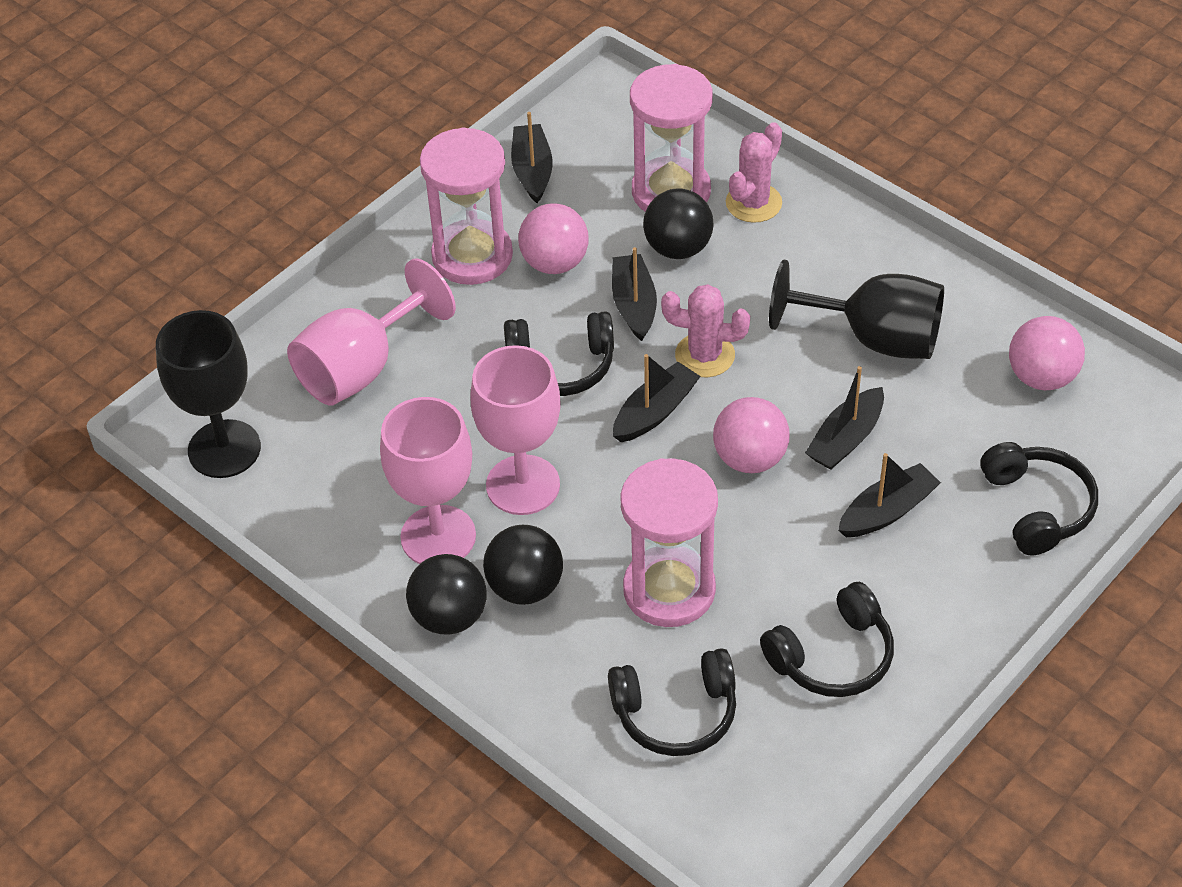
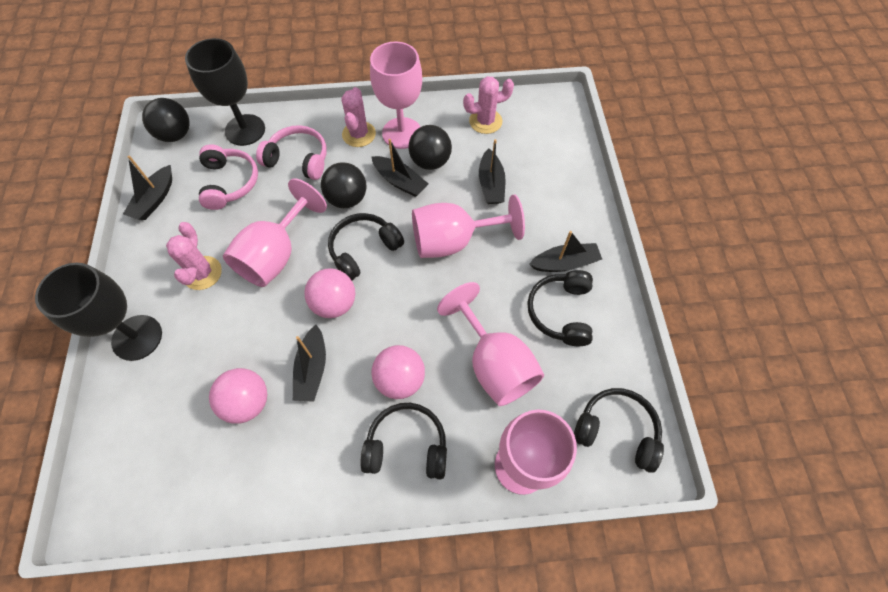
pink cactus: 2 -> 3
pink goblet: 3 -> 5
pink headphones: 0 -> 2
pink hourglass: 3 -> 0

